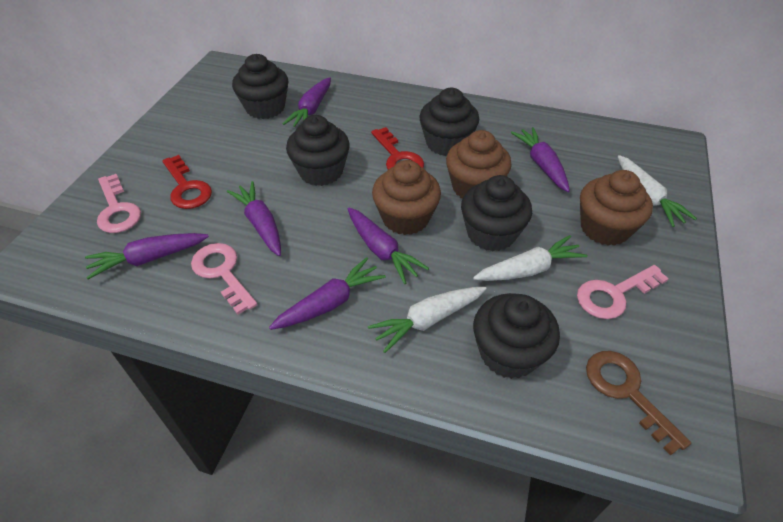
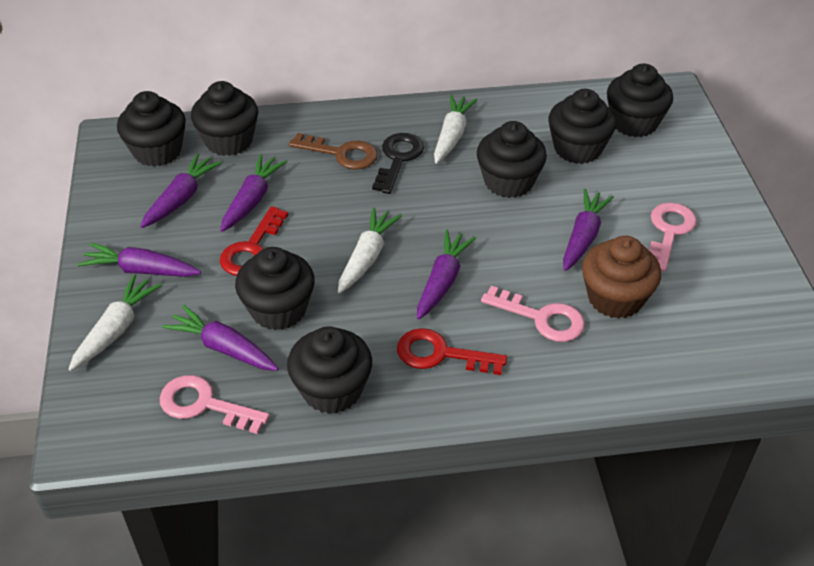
black cupcake: 5 -> 7
black key: 0 -> 1
brown cupcake: 3 -> 1

